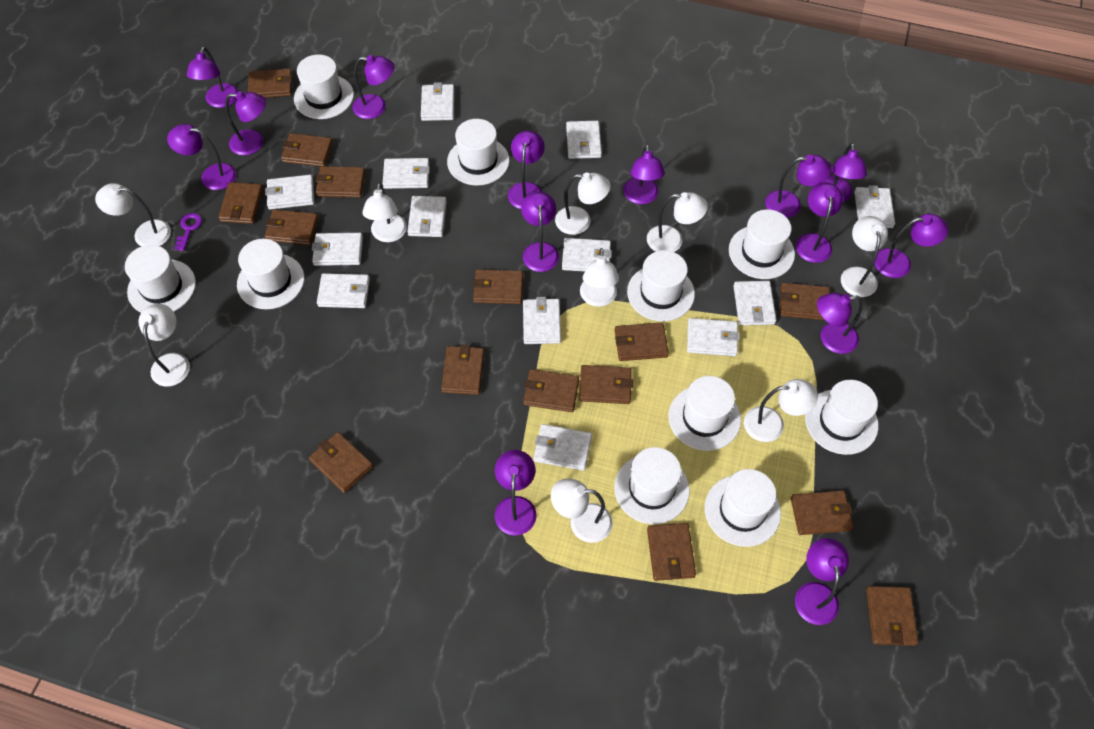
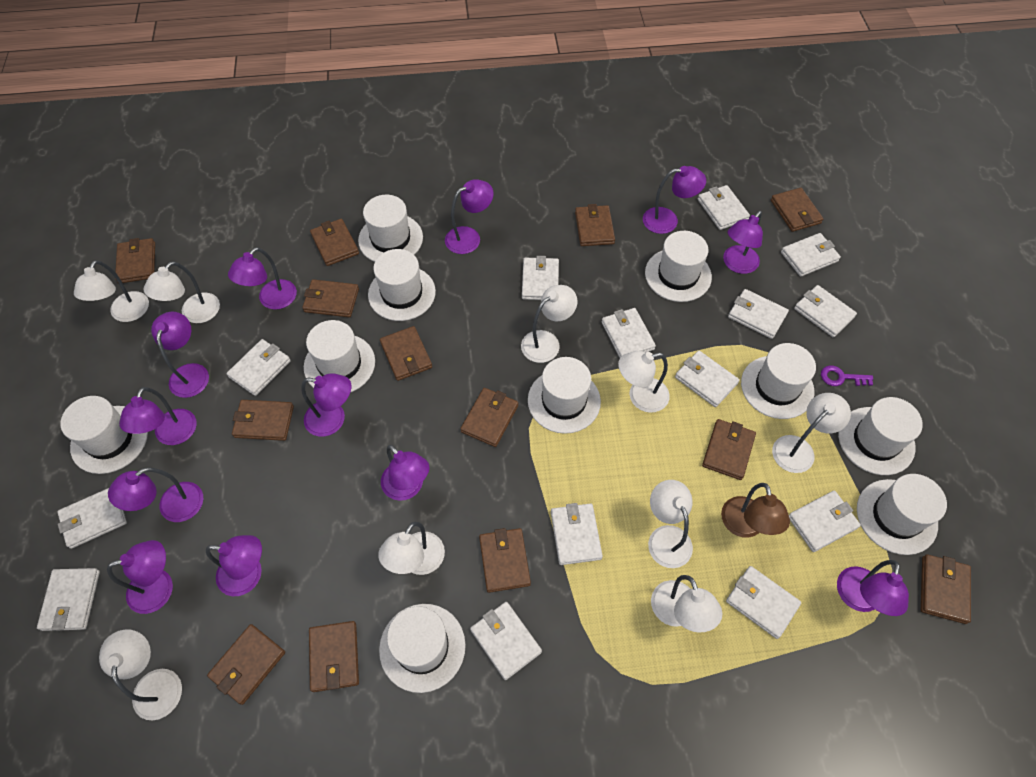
brown lamp: 0 -> 1
brown wallet: 15 -> 13
purple lamp: 14 -> 12
white wallet: 13 -> 14

